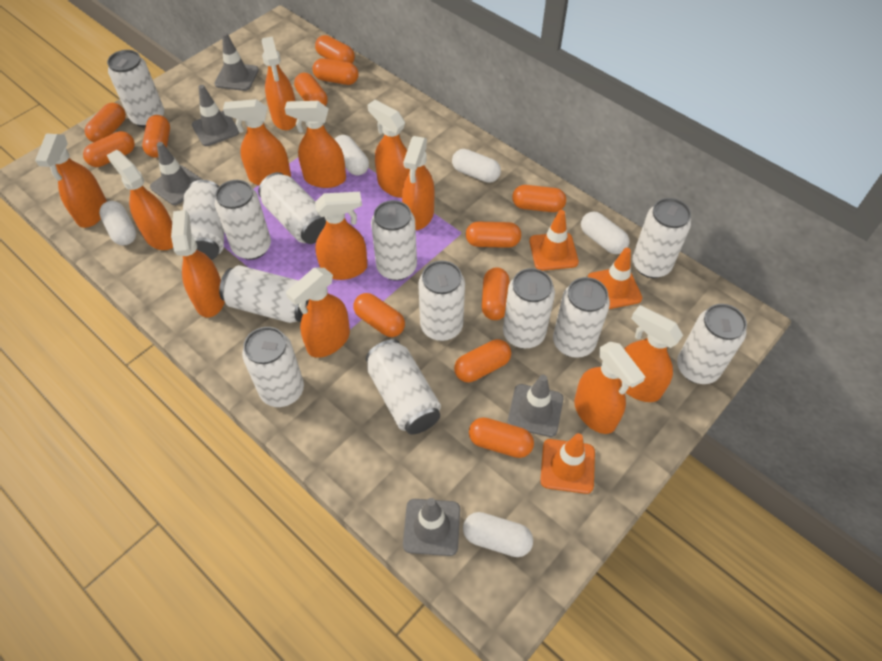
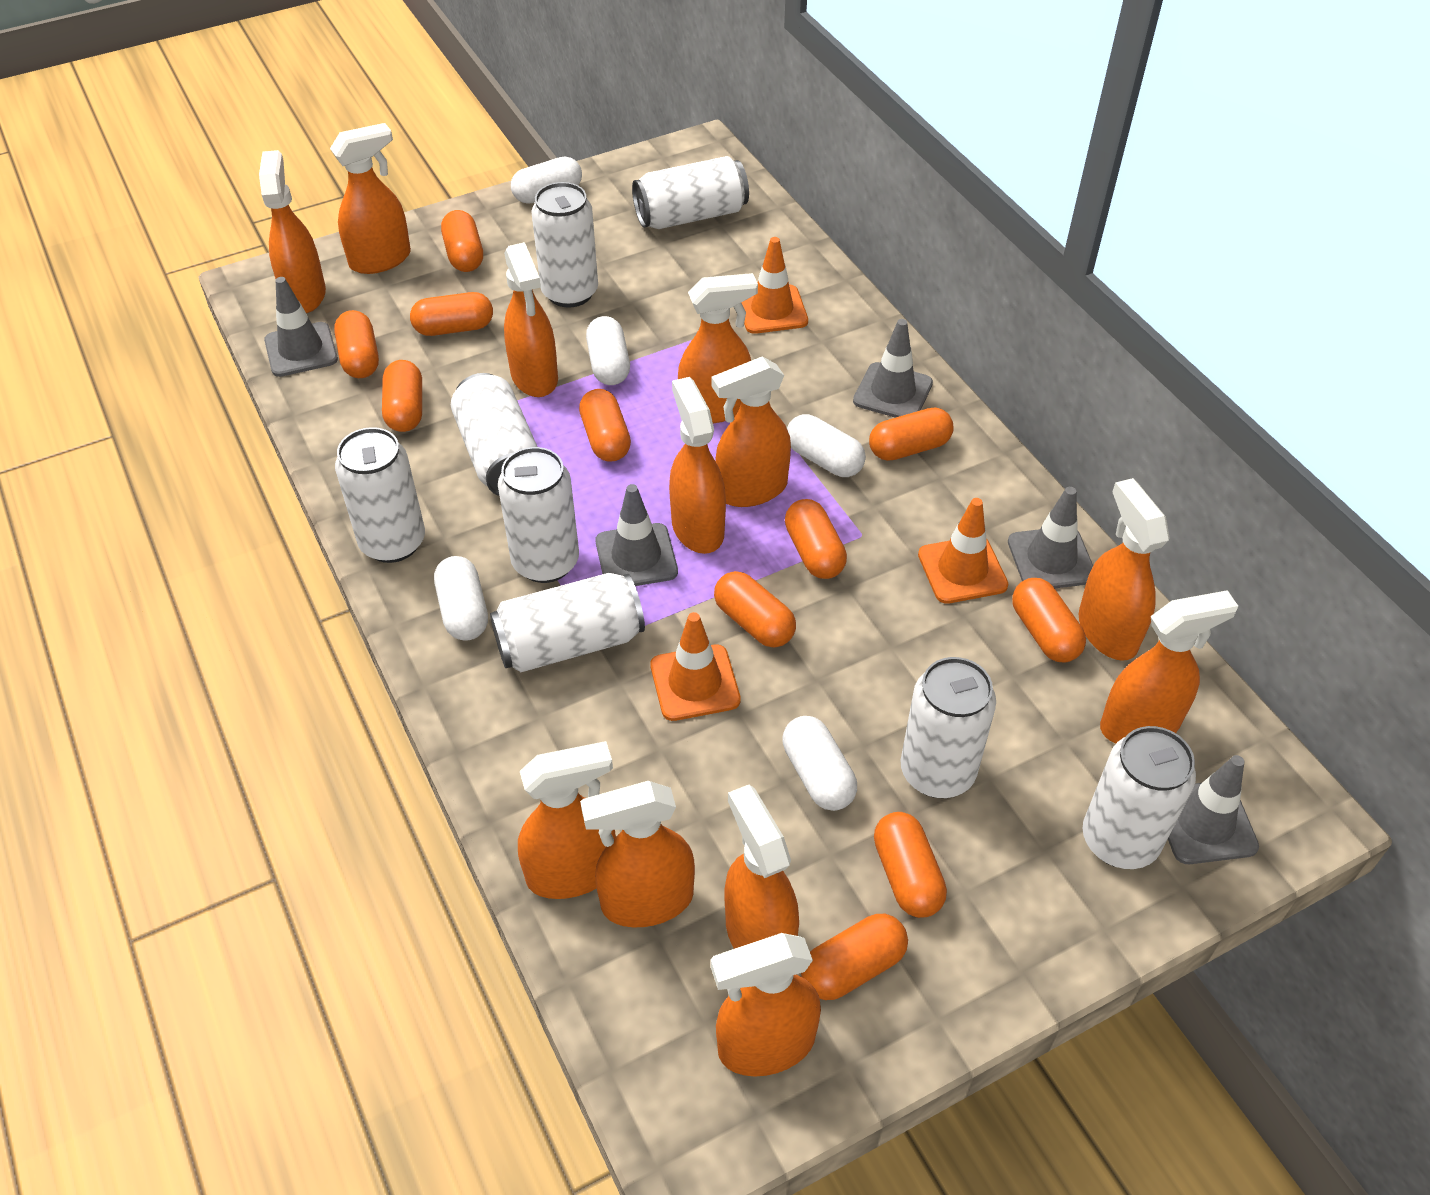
orange capsule: 12 -> 11
white can: 13 -> 8

